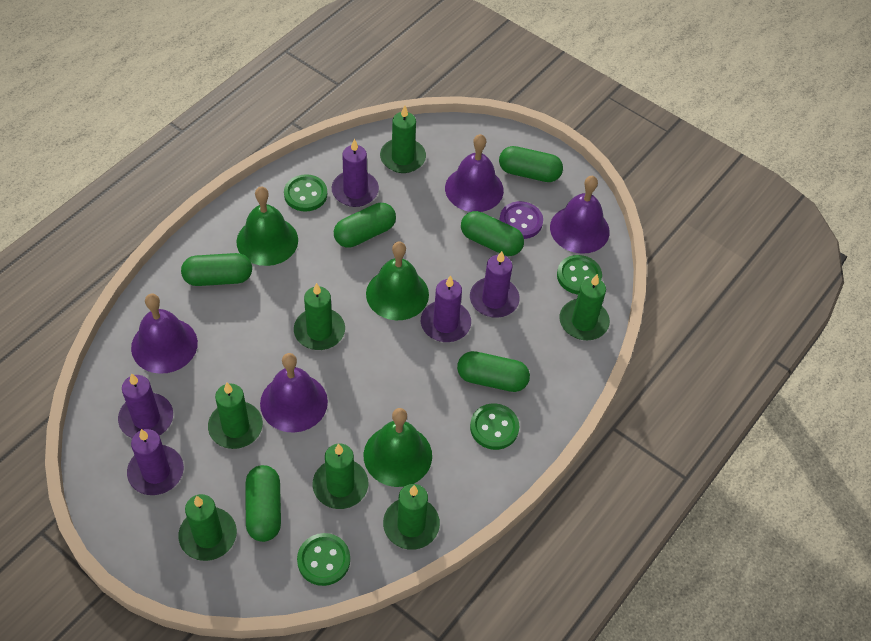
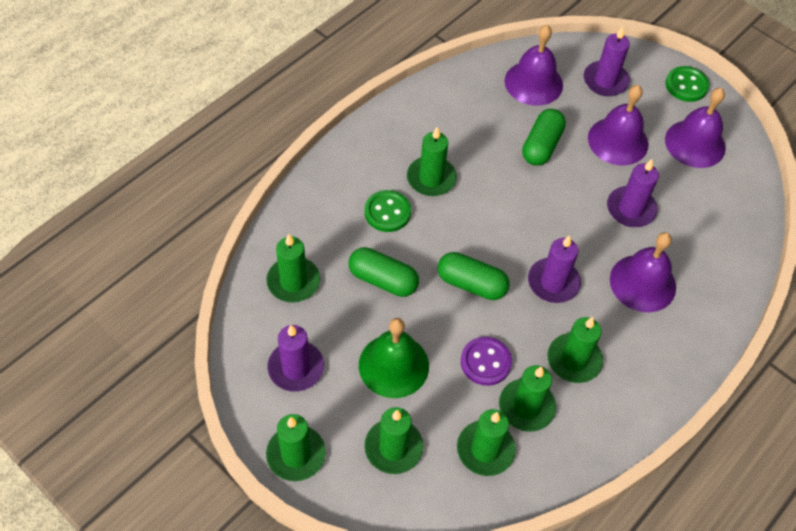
green bell: 3 -> 1
green button: 4 -> 2
green capsule: 6 -> 3
purple candle: 5 -> 4

